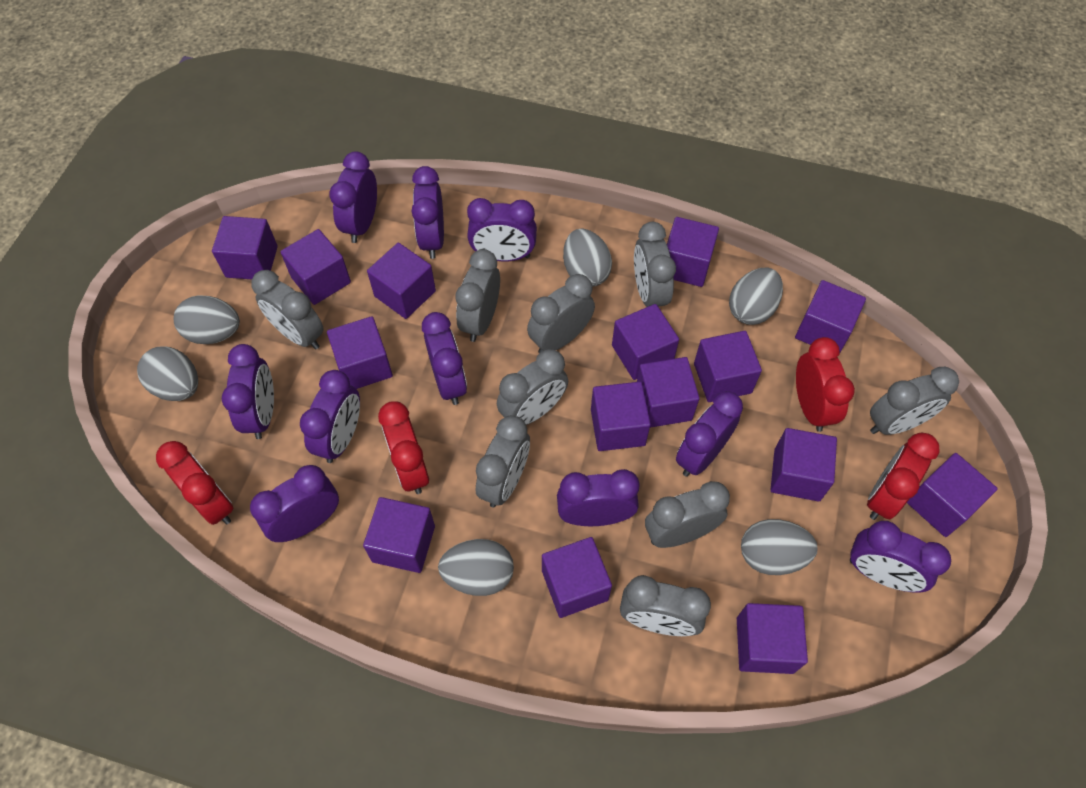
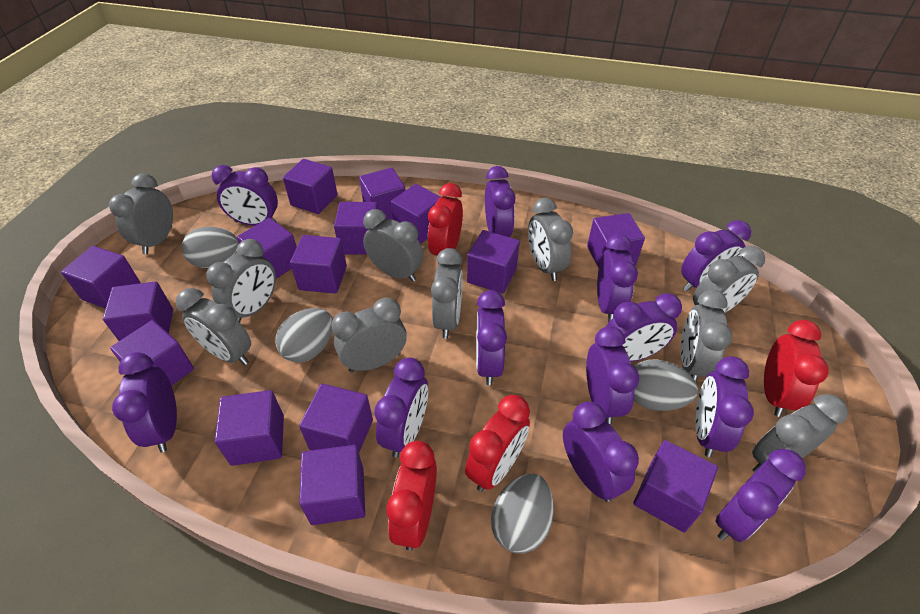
grey clock: 9 -> 10
grey egg: 6 -> 4
purple clock: 10 -> 12

